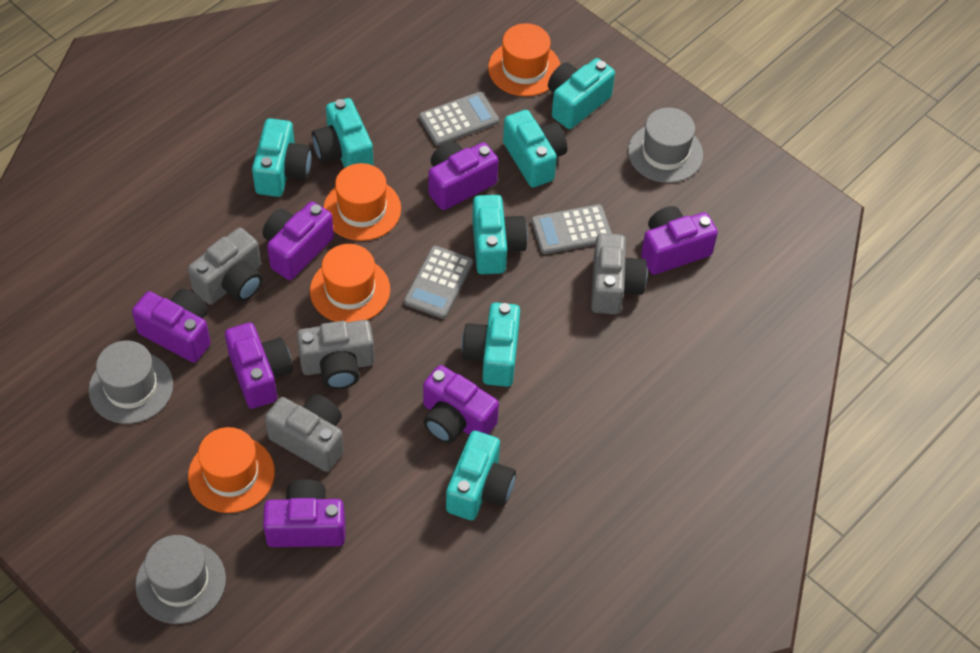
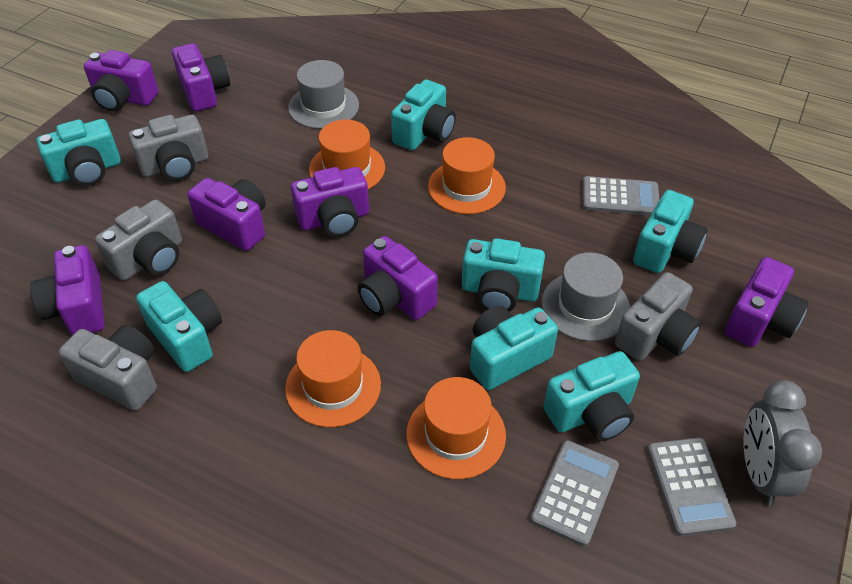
grey clock: 0 -> 1
grey hat: 3 -> 2

